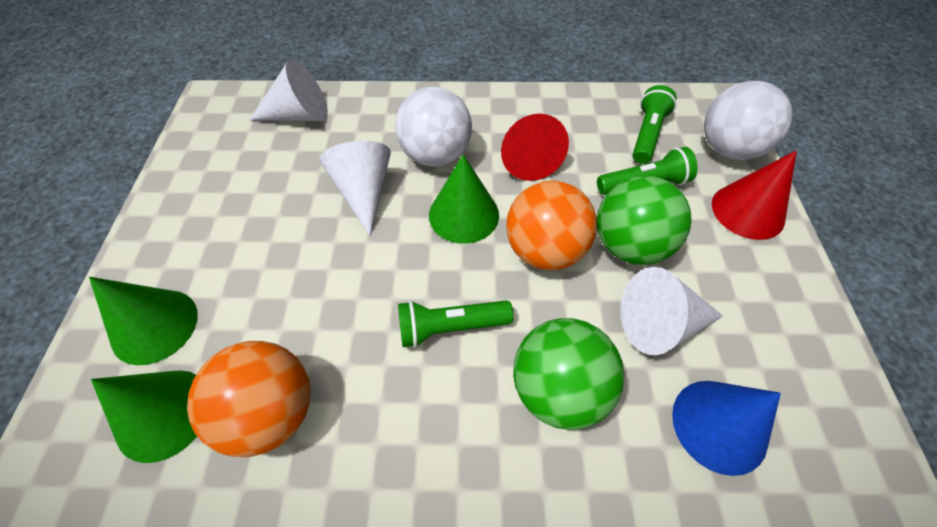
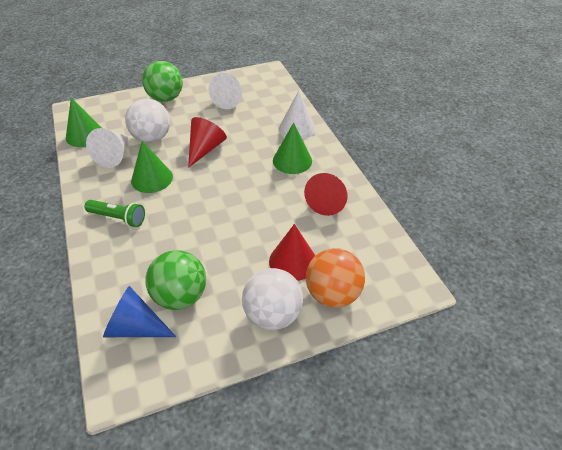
green flashlight: 3 -> 1
orange ball: 2 -> 1
red cone: 2 -> 3

